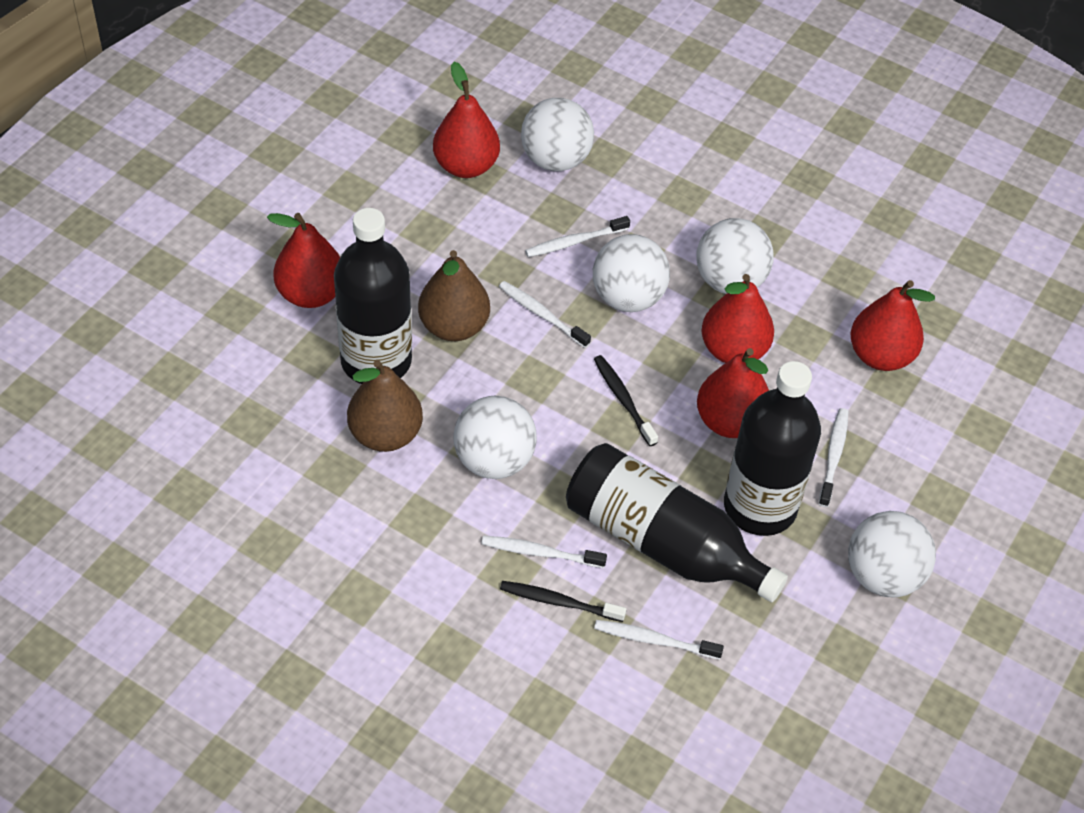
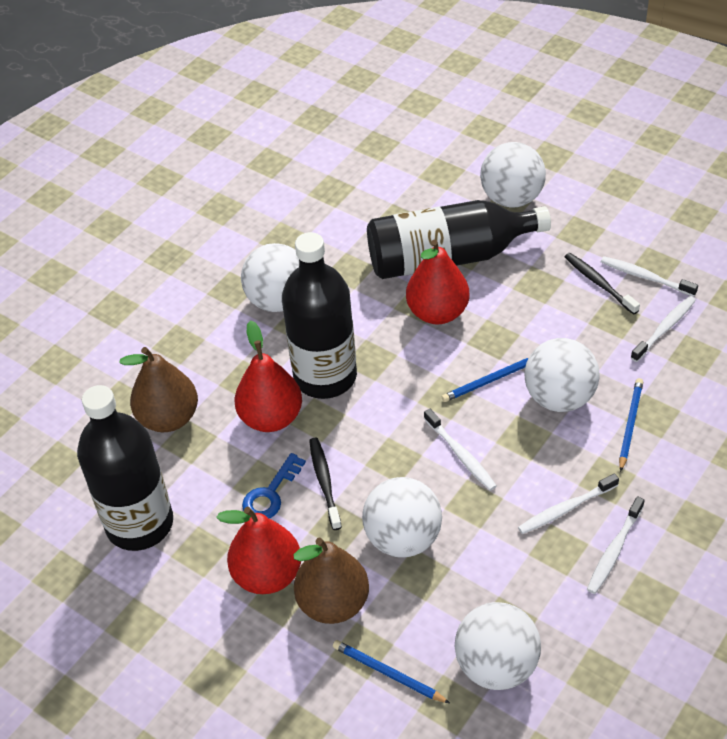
blue key: 0 -> 1
blue pencil: 0 -> 3
red pear: 5 -> 3

